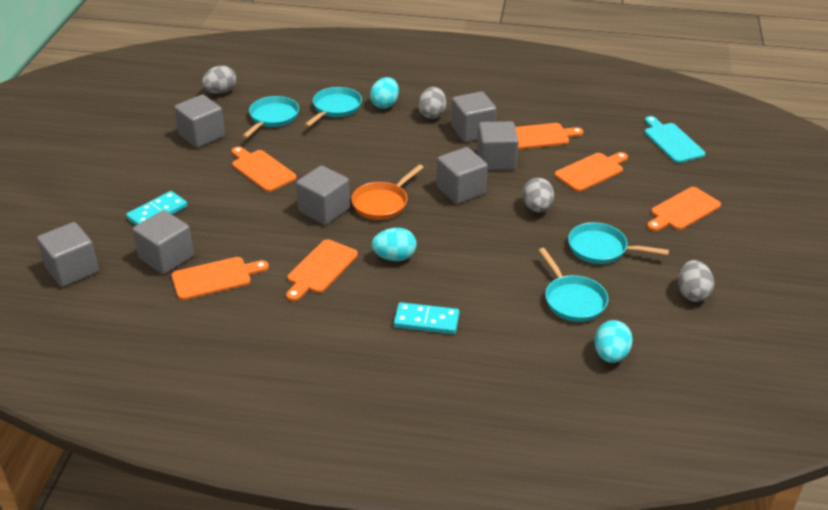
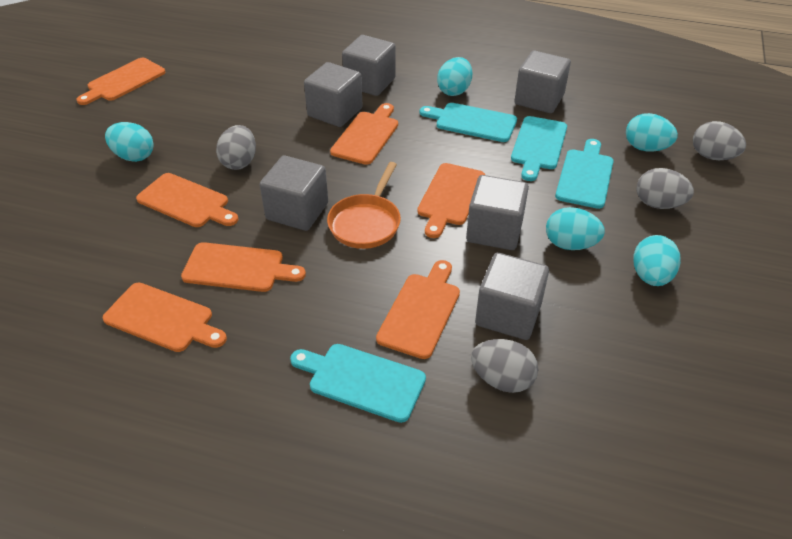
grey cube: 7 -> 6
orange cutting board: 6 -> 7
turquoise cutting board: 1 -> 4
turquoise domino: 2 -> 0
turquoise egg: 3 -> 5
turquoise pan: 4 -> 0

